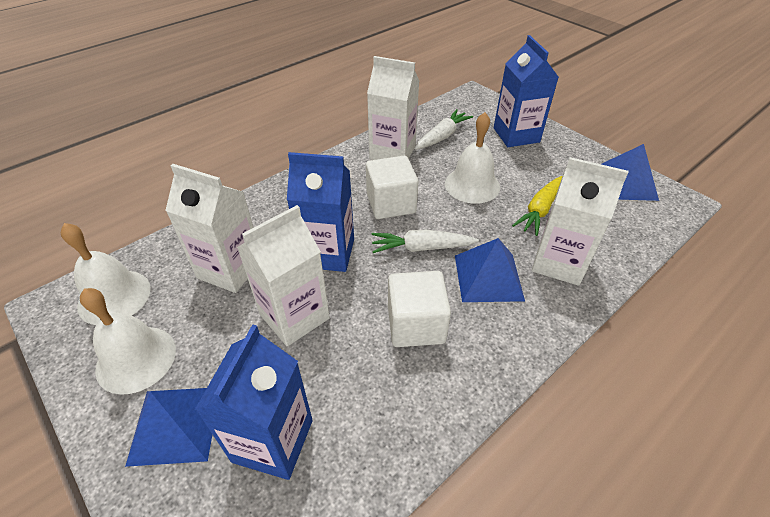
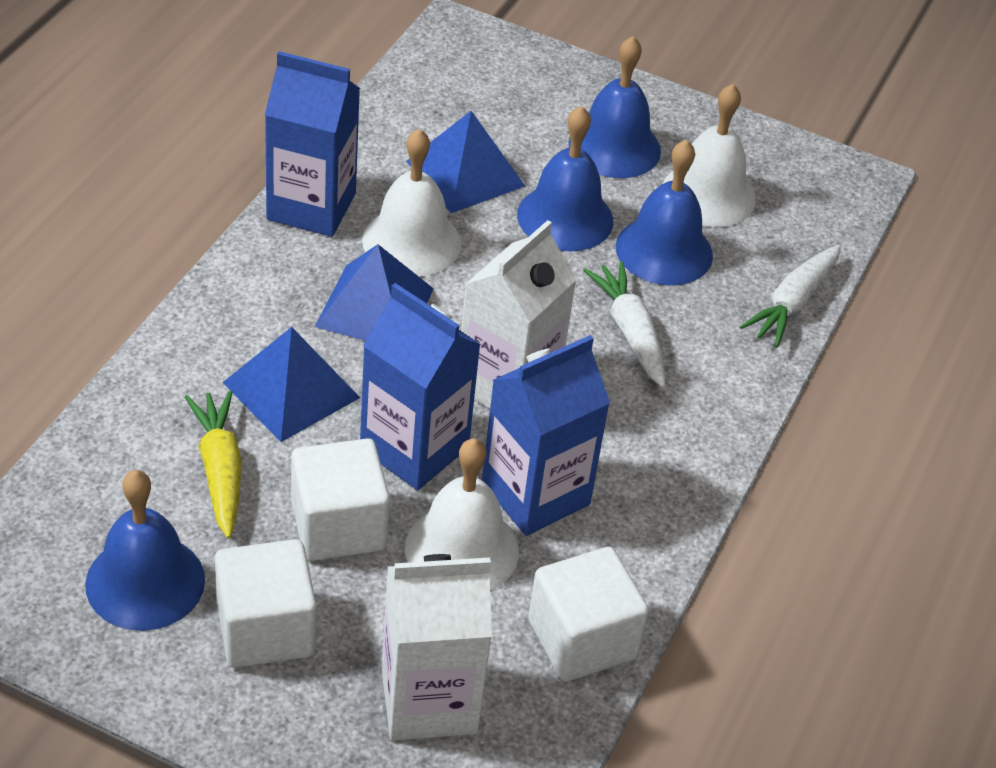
blue bell: 0 -> 4
white carton: 4 -> 2
white cube: 2 -> 3

